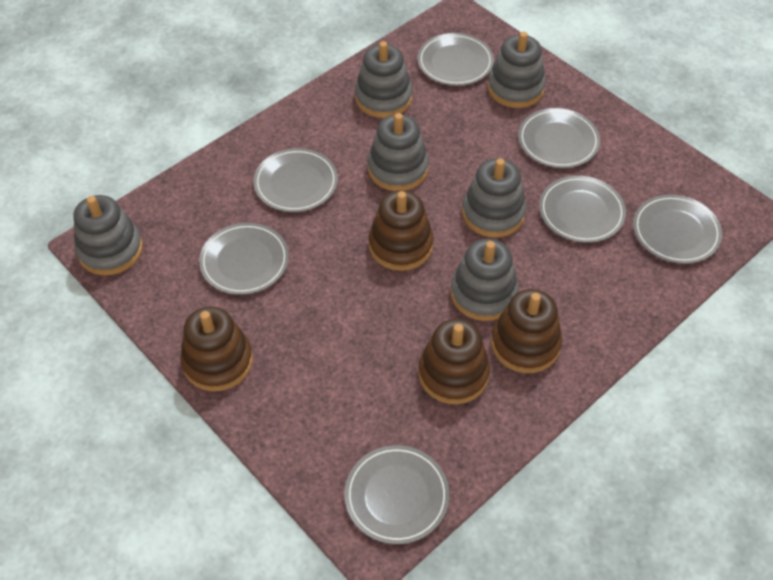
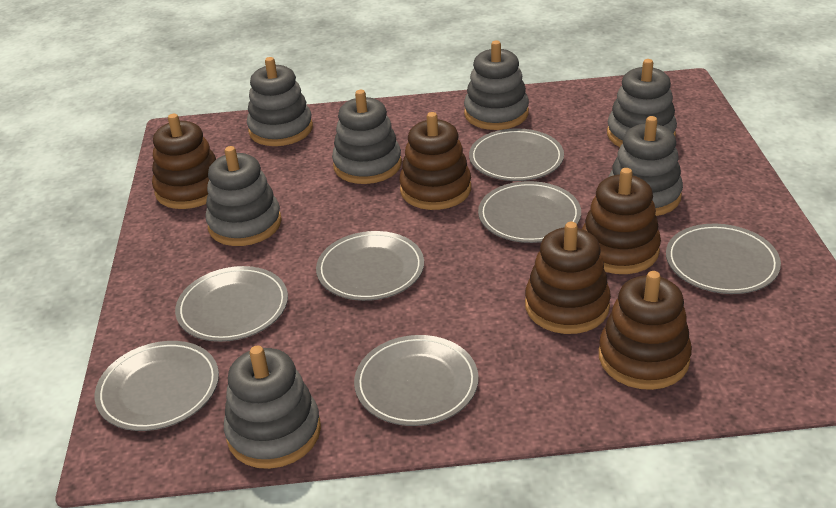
brown stacking toy: 4 -> 5
grey stacking toy: 6 -> 7

